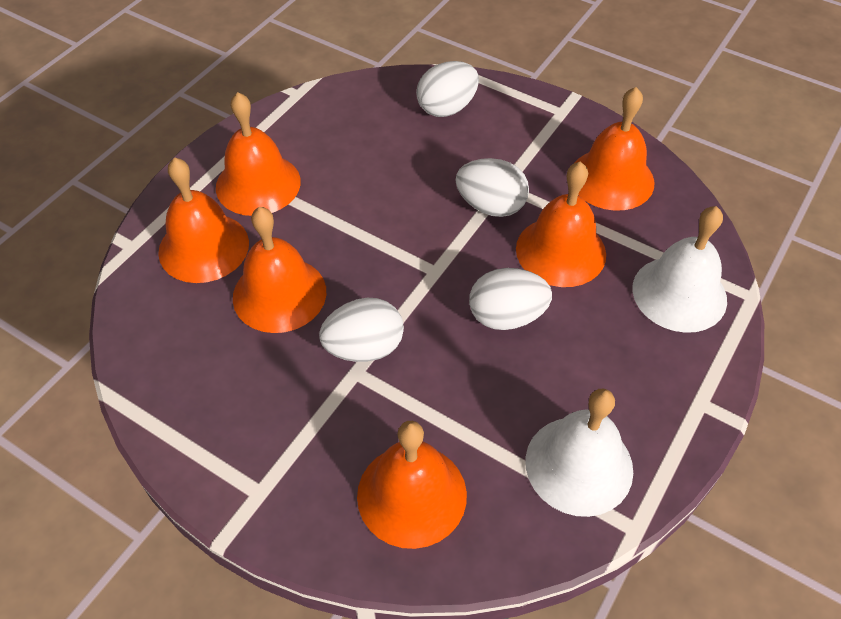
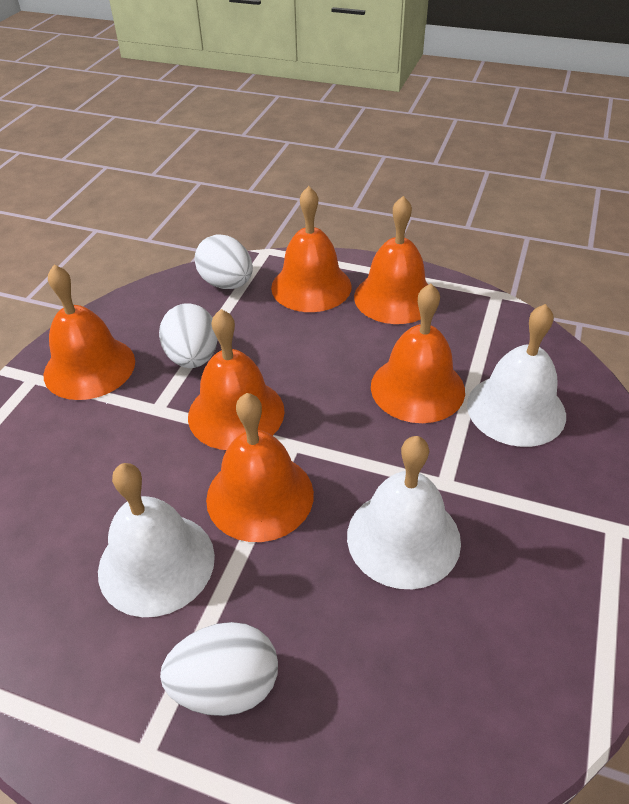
white bell: 2 -> 3
white egg: 4 -> 3

